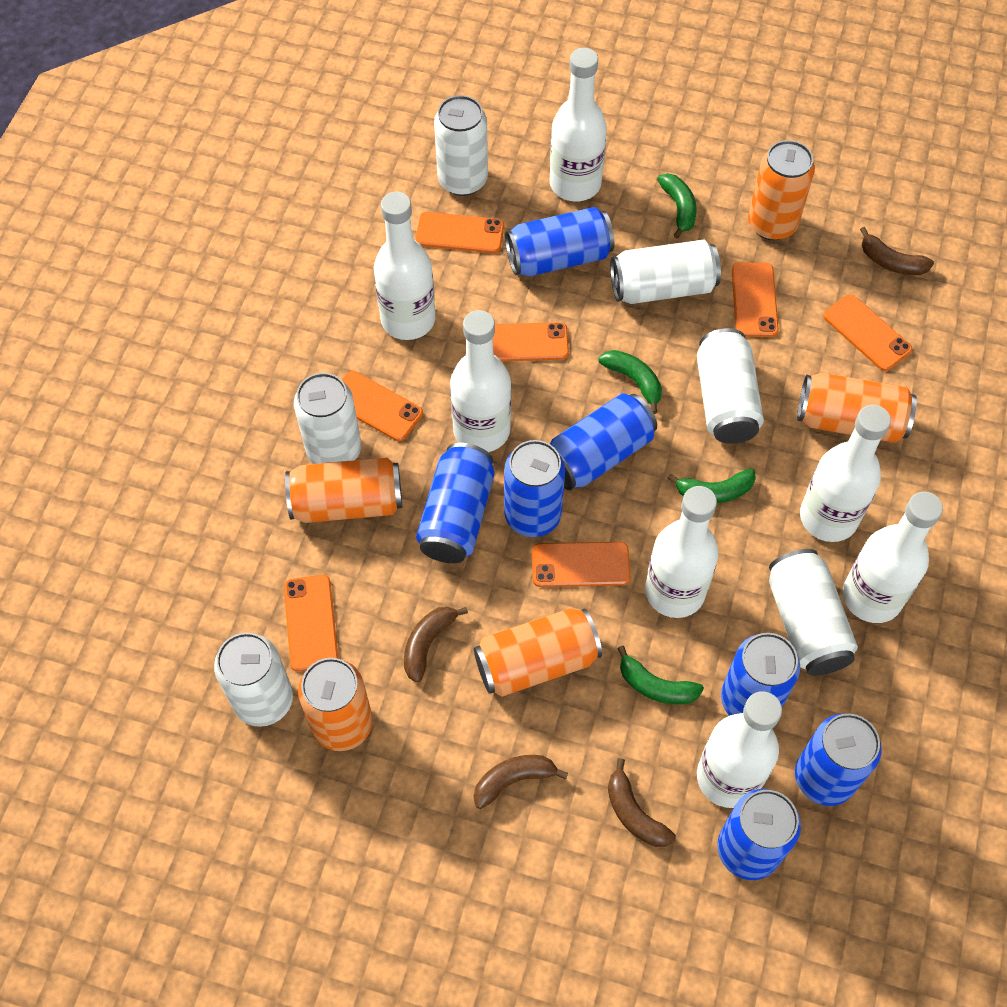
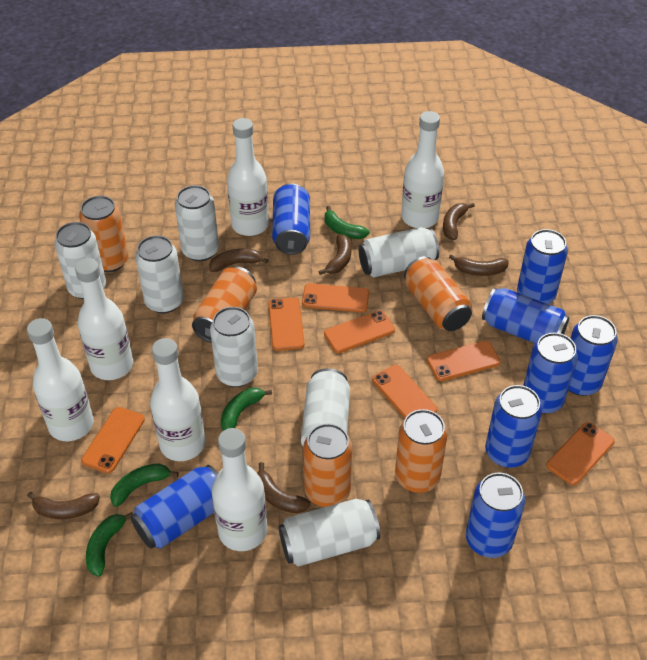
blue can: 7 -> 8
brown banana: 4 -> 6
white bottle: 7 -> 6
white can: 6 -> 7

